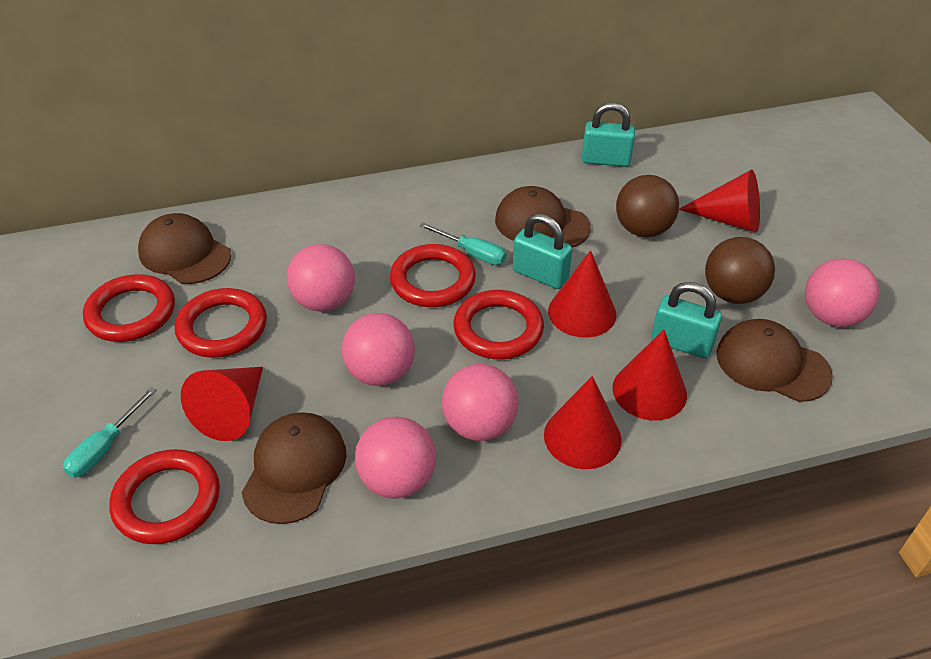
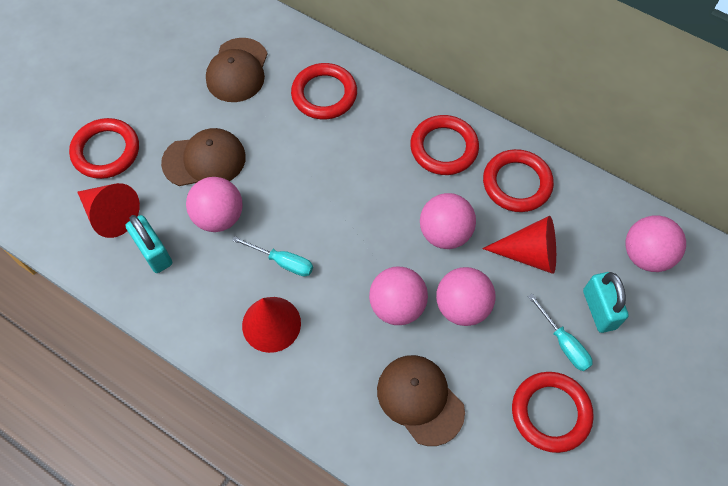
brown ball: 2 -> 0
brown cap: 4 -> 3
red cone: 5 -> 3
turquoise padlock: 3 -> 2

